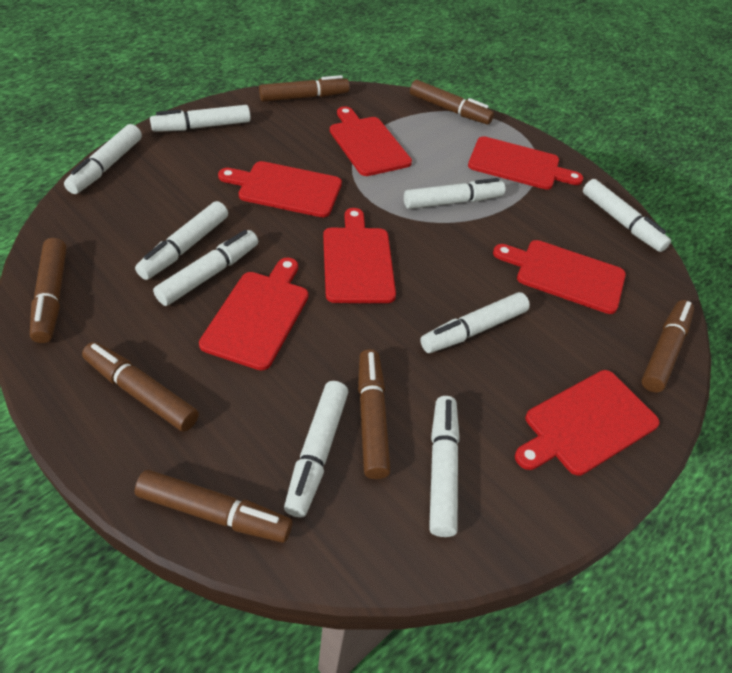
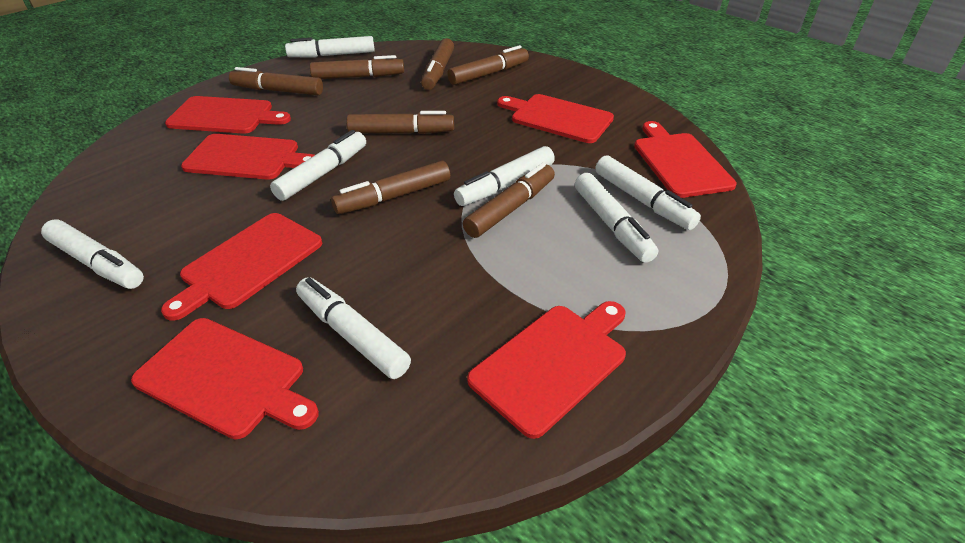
white marker: 9 -> 7

